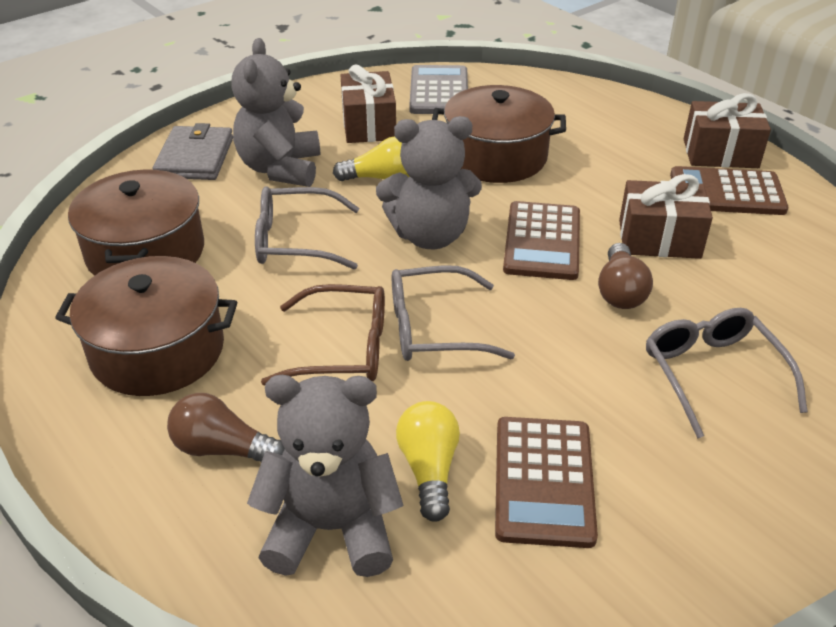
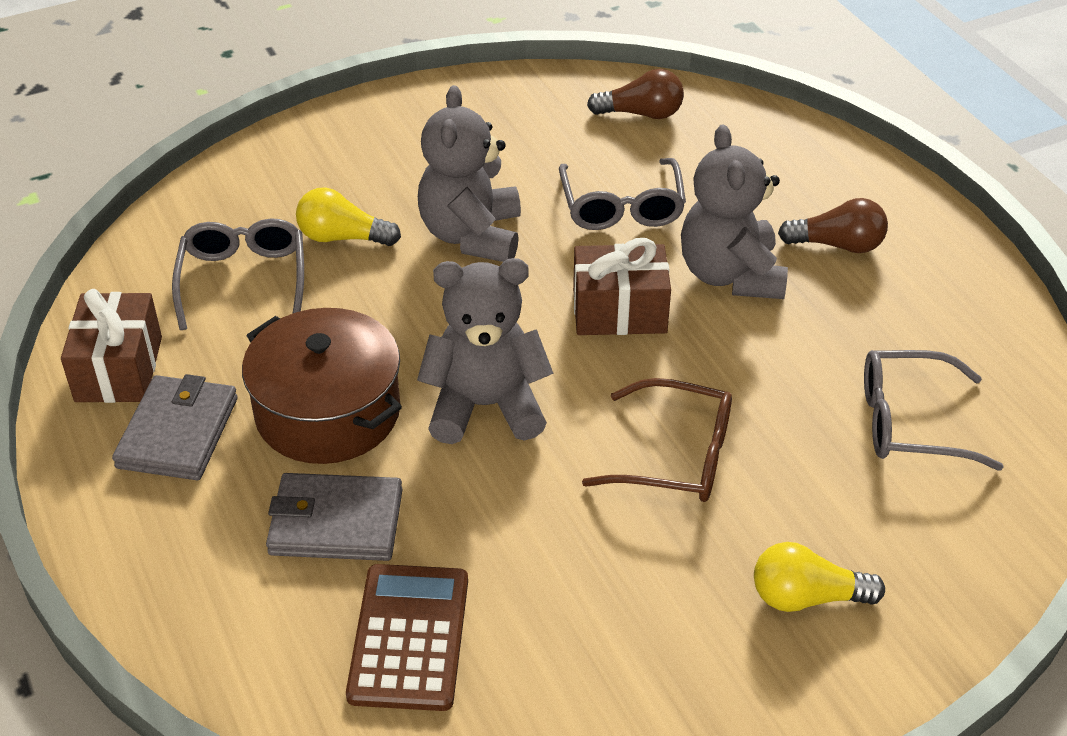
brown calculator: 3 -> 1
brown gift: 3 -> 2
brown pot: 3 -> 1
grey calculator: 1 -> 0
grey wallet: 1 -> 2

